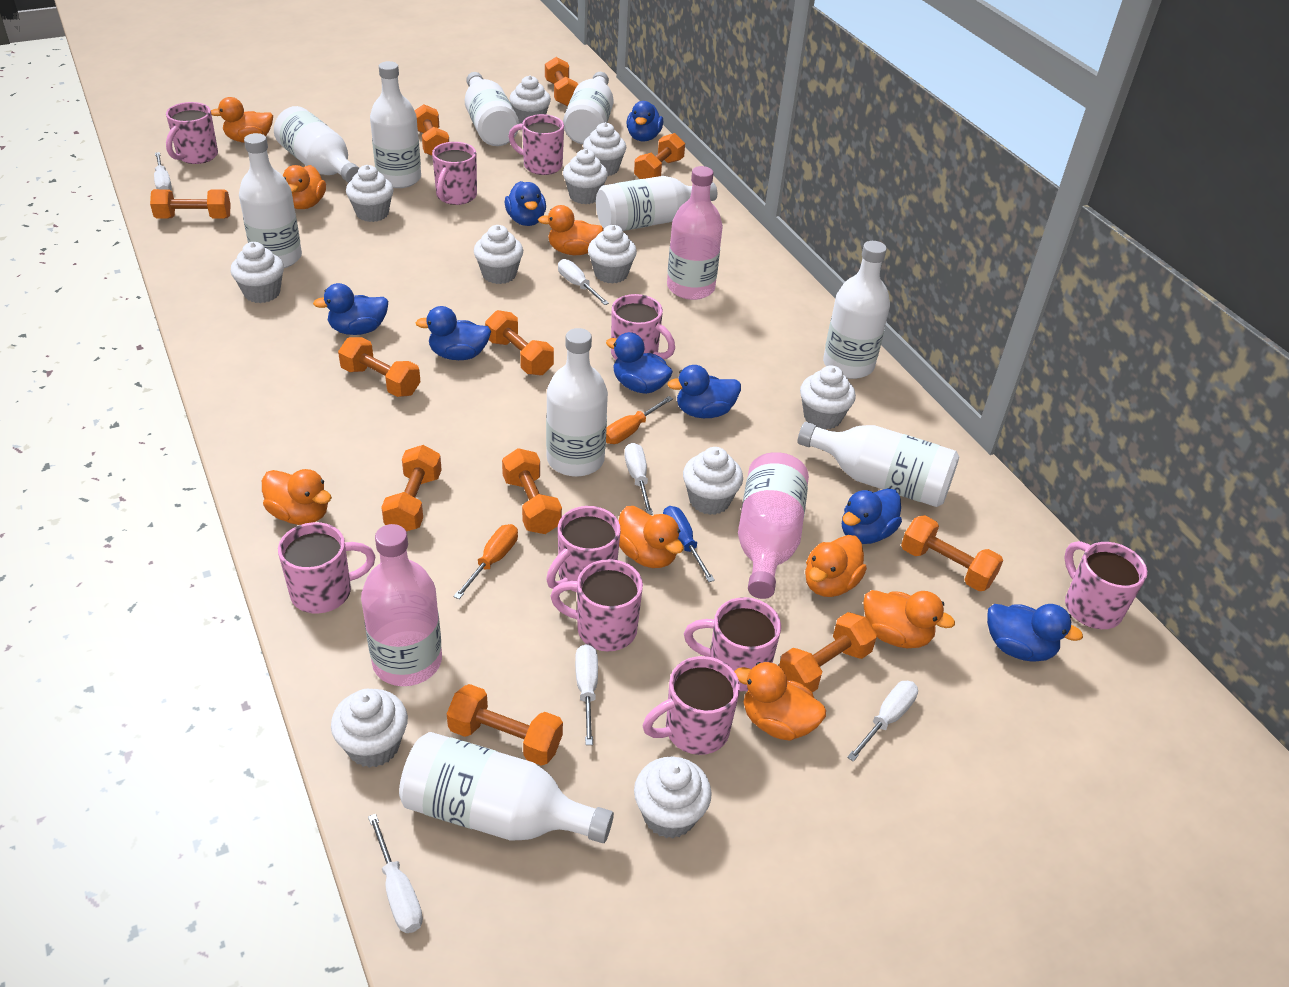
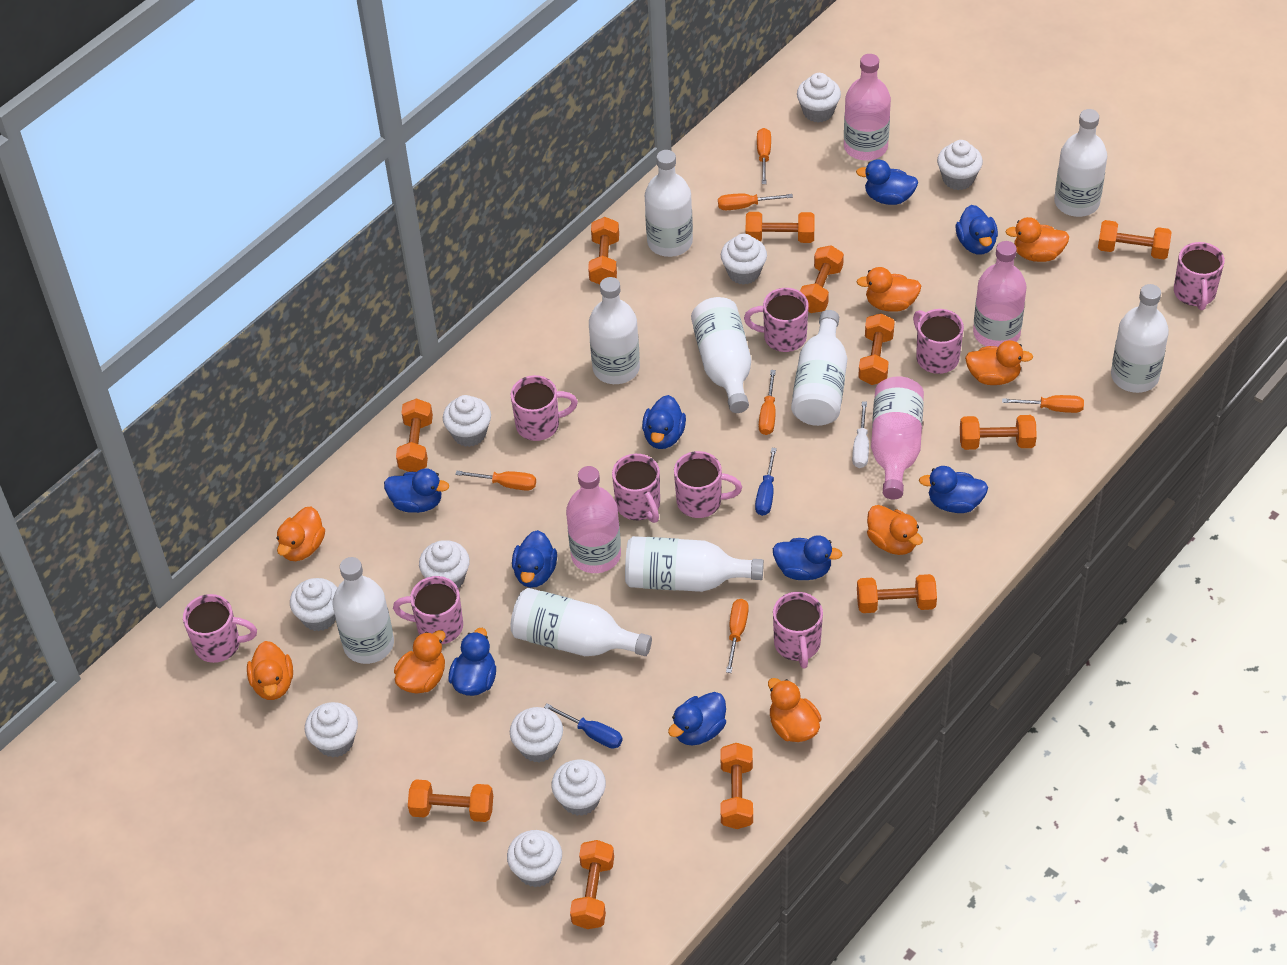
blue duck: 8 -> 9
blue screwdriver: 1 -> 2
orange screwdriver: 2 -> 6
pink bottle: 3 -> 4
pink mug: 10 -> 9
white bottle: 10 -> 9
white cupcake: 11 -> 10
white screwdriver: 6 -> 1

